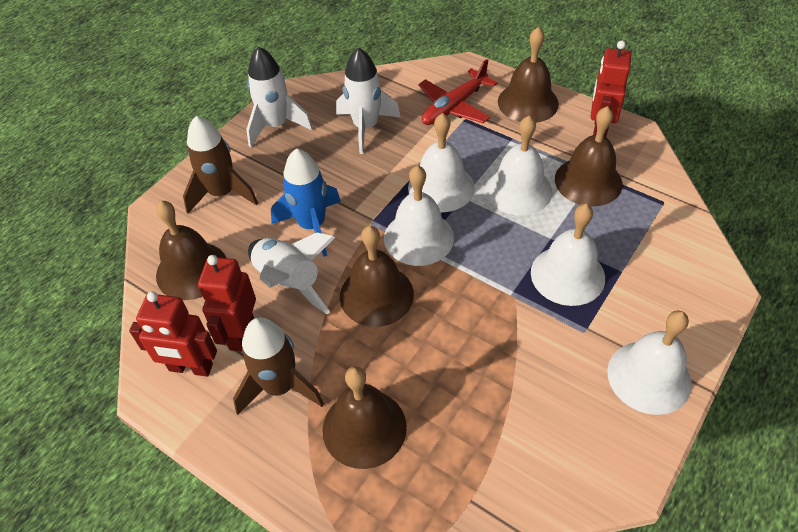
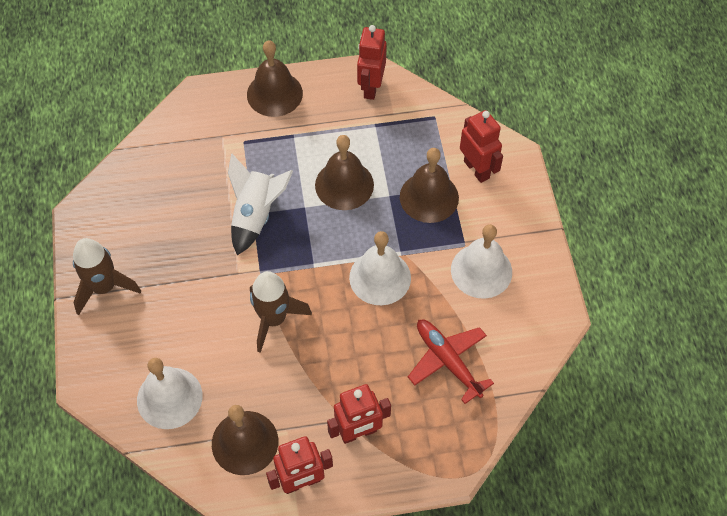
blue rocket: 1 -> 0
brown bell: 5 -> 4
red robot: 3 -> 4
white bell: 5 -> 3
white rocket: 3 -> 1

